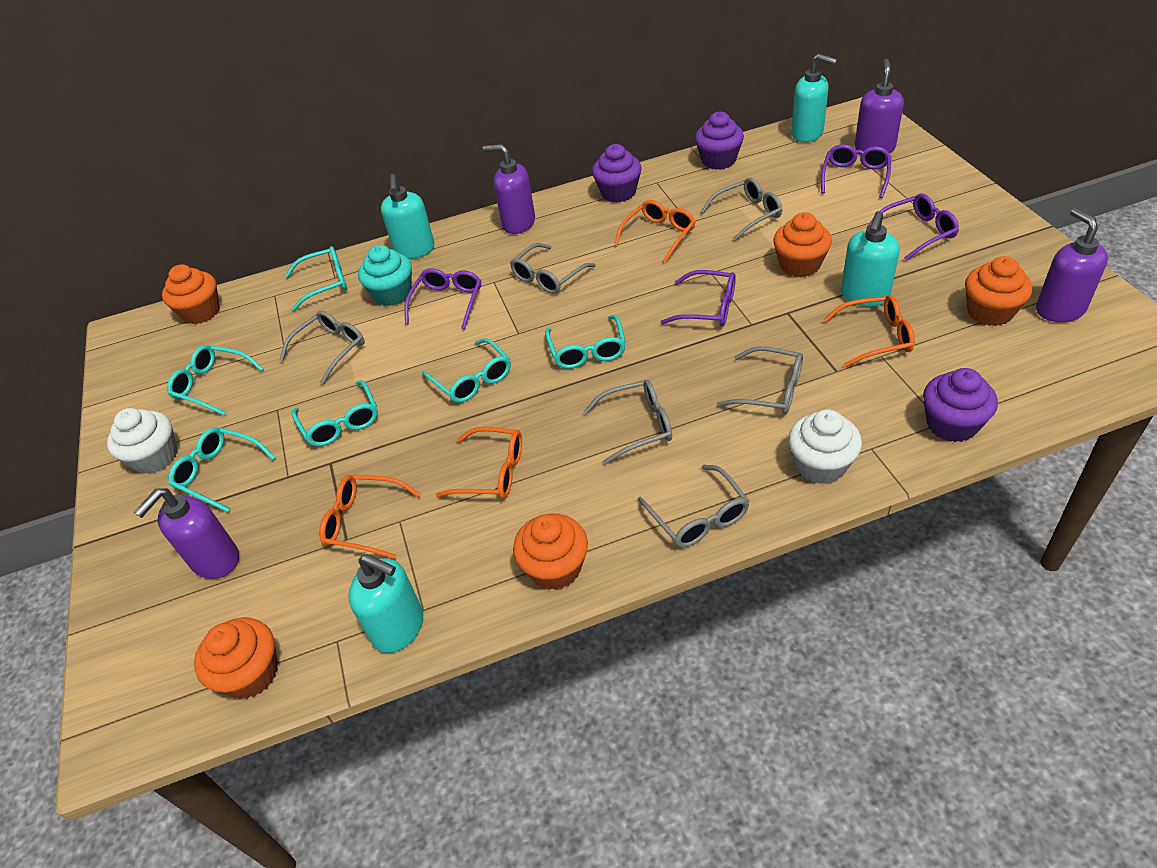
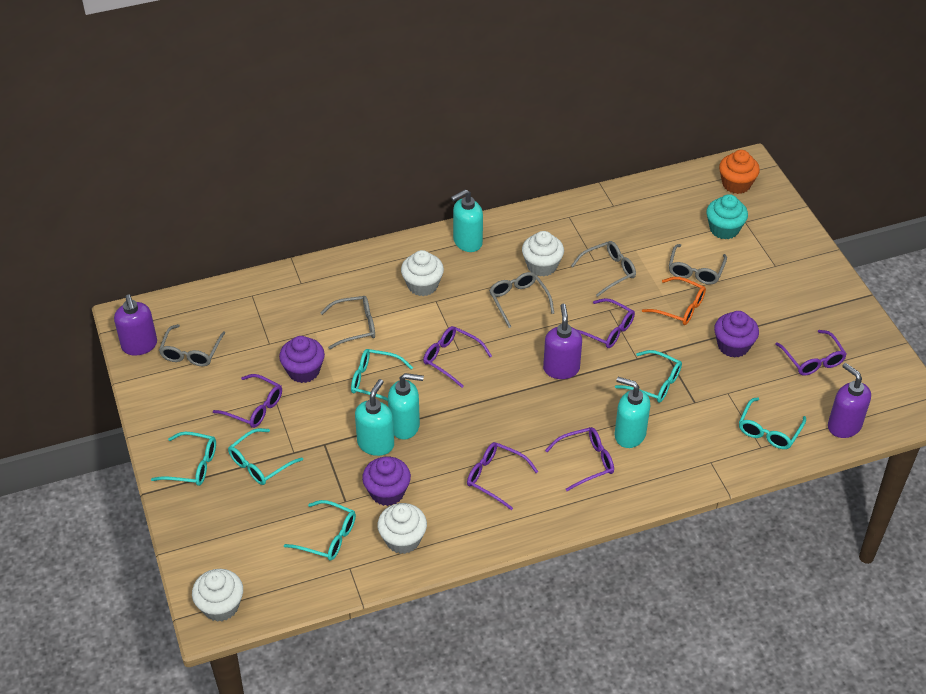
grey glasses: 6 -> 5
orange cupcake: 5 -> 1
orange glasses: 4 -> 1
purple glasses: 4 -> 6
purple soap dispenser: 4 -> 3
white cupcake: 2 -> 4

